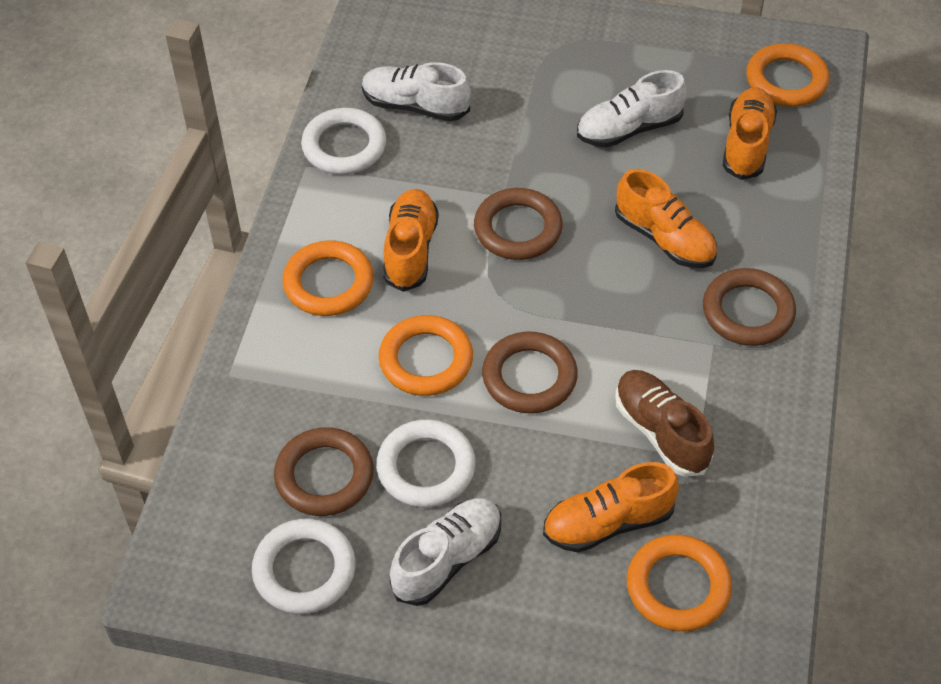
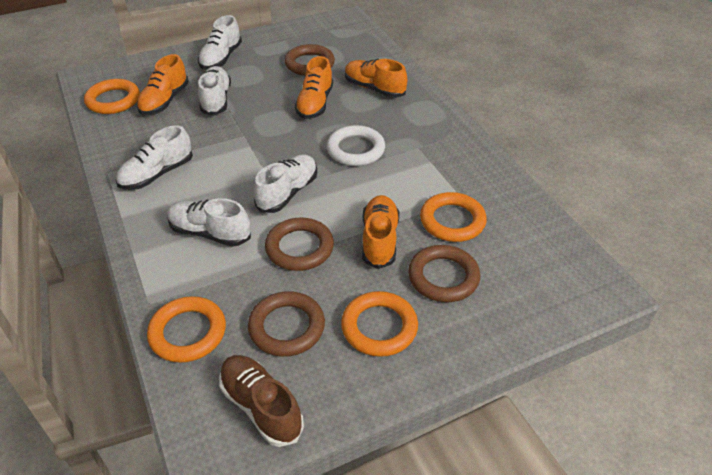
white ring: 3 -> 1
white shoe: 3 -> 5

